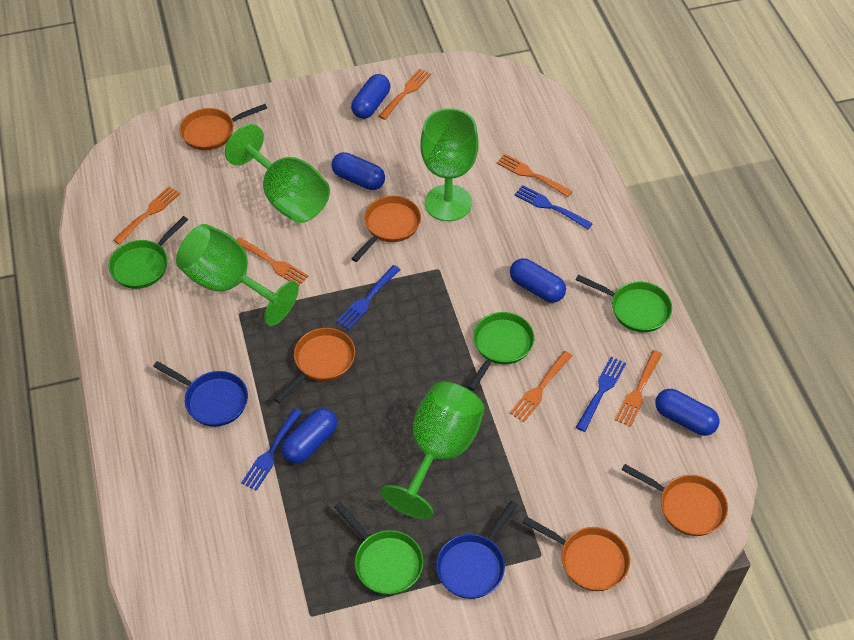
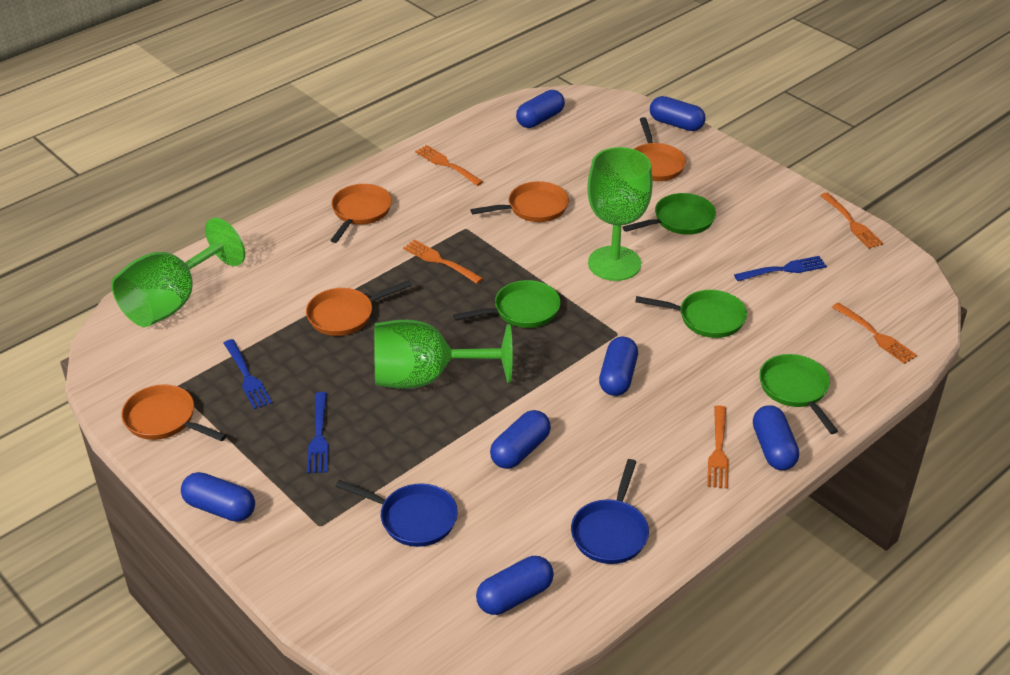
blue capsule: 5 -> 7
blue fork: 4 -> 3
green goblet: 4 -> 3
orange fork: 6 -> 5

